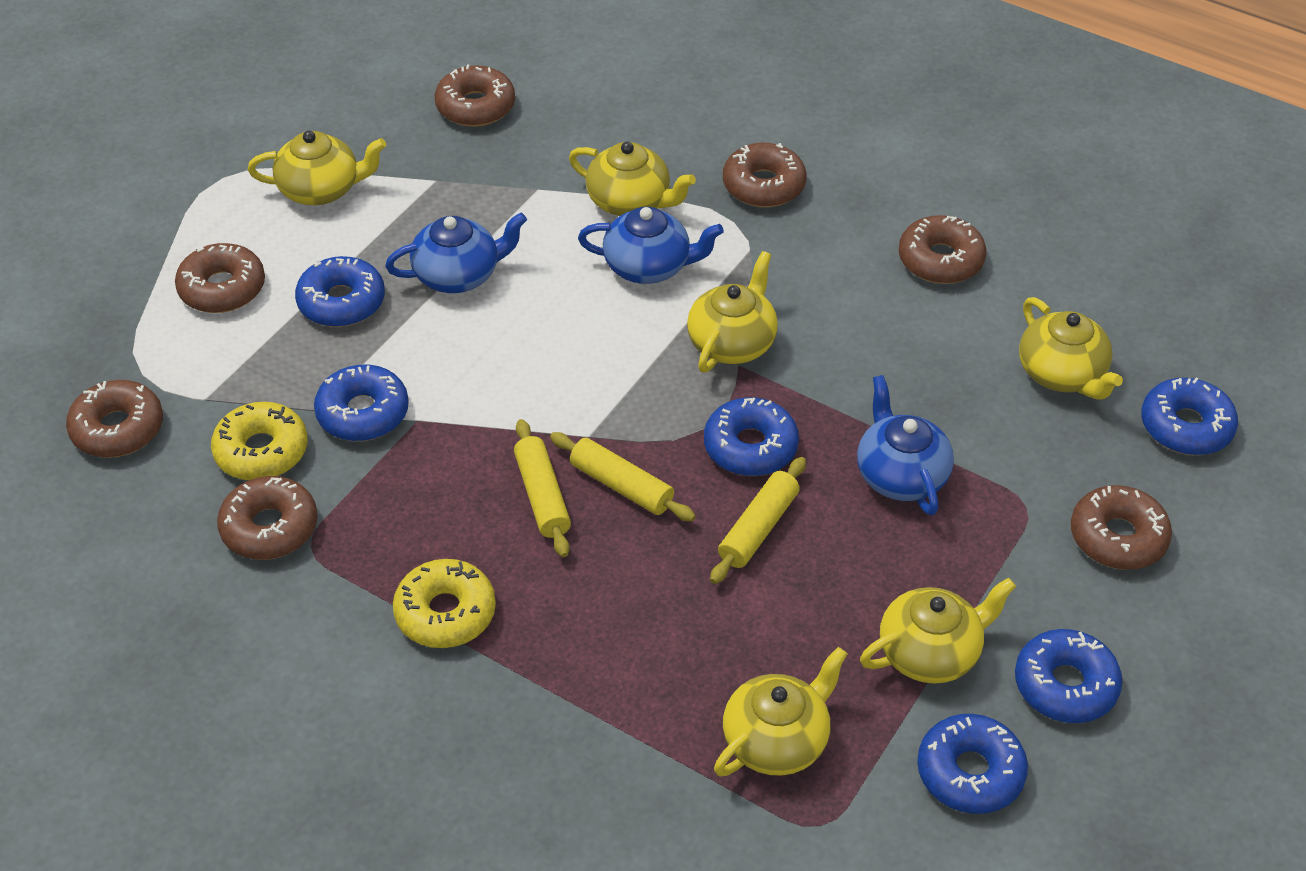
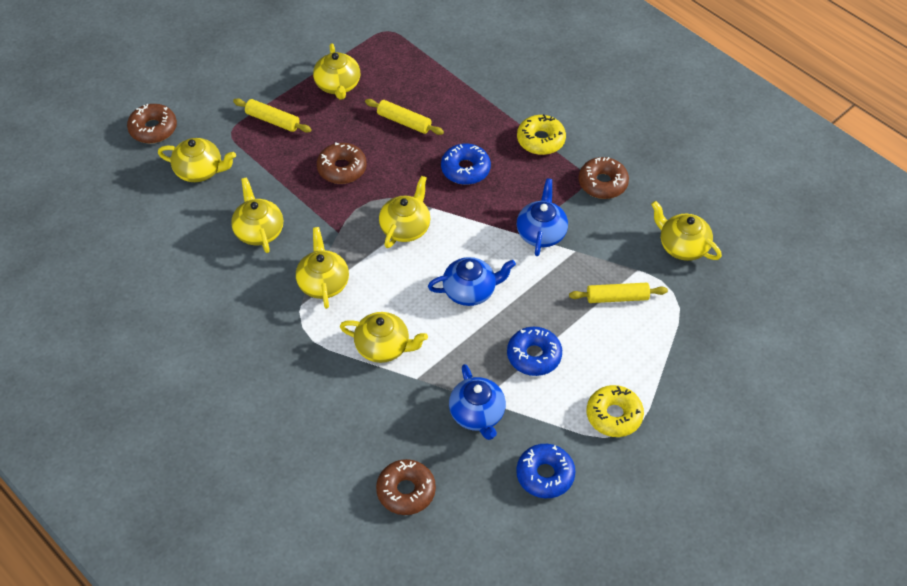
blue donut: 6 -> 3
brown donut: 7 -> 4
yellow teapot: 6 -> 7

